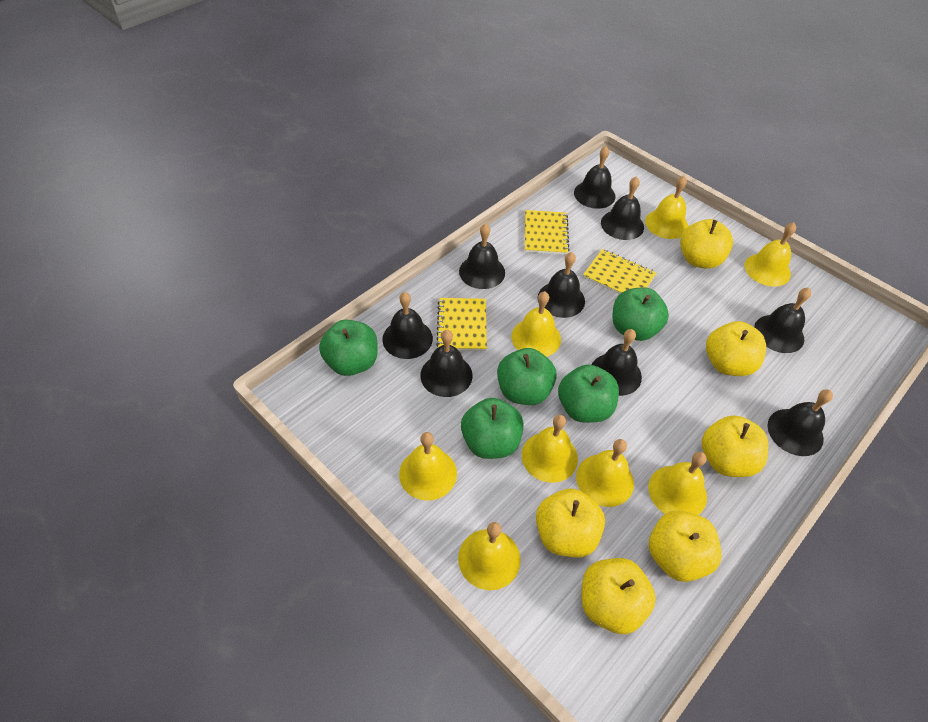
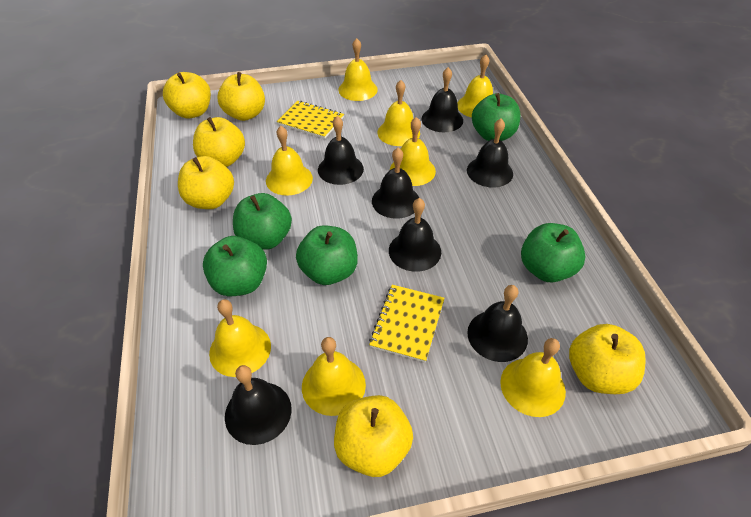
black bell: 9 -> 7
yellow notebook: 3 -> 2

